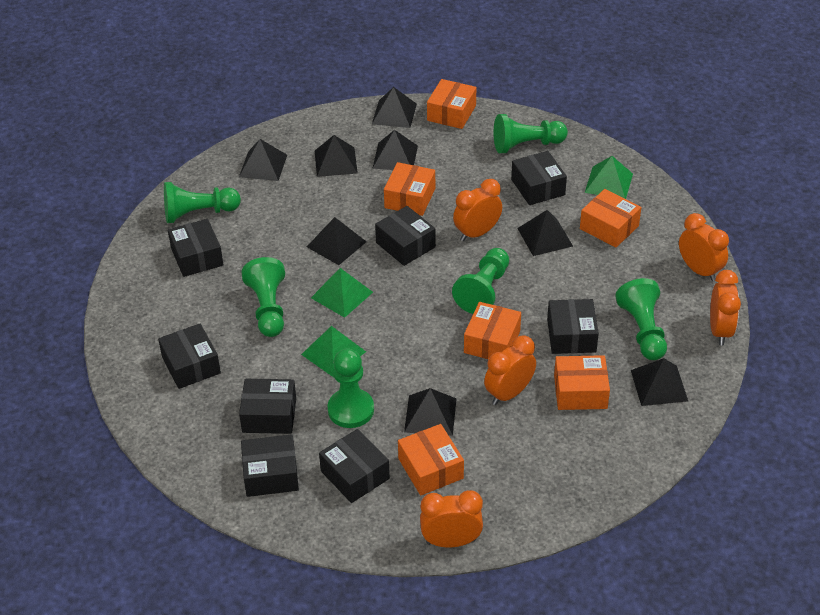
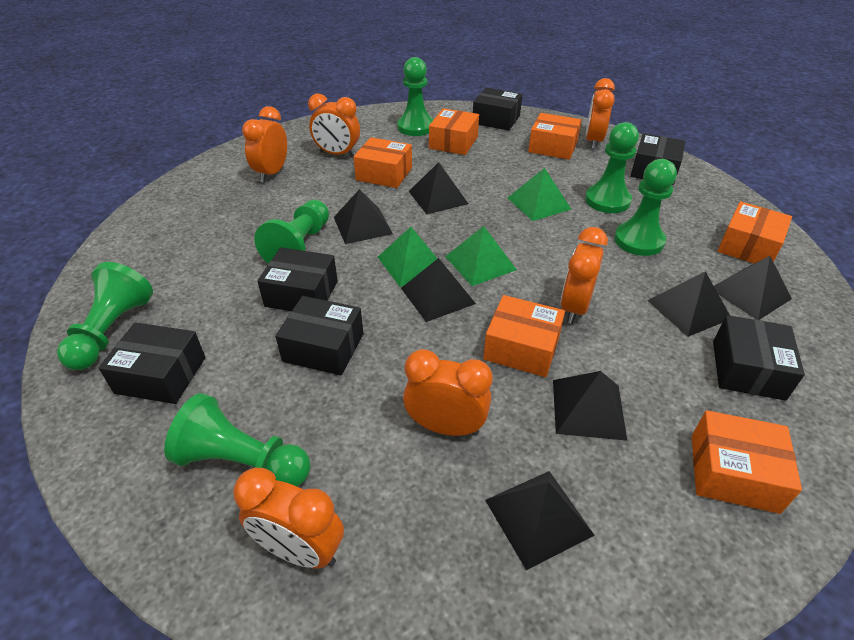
black box: 8 -> 6
black pyramid: 8 -> 7
orange clock: 5 -> 6

